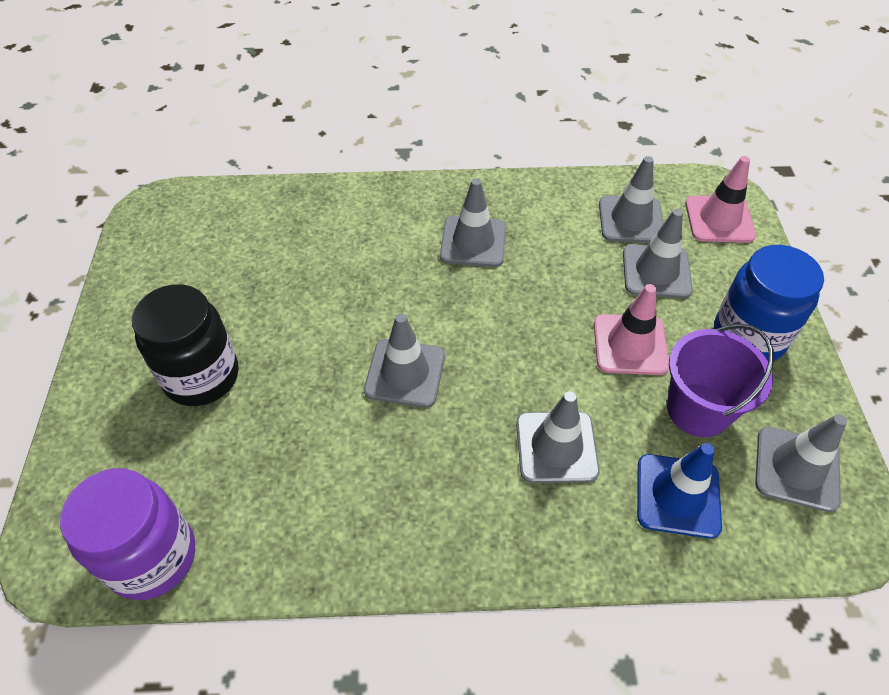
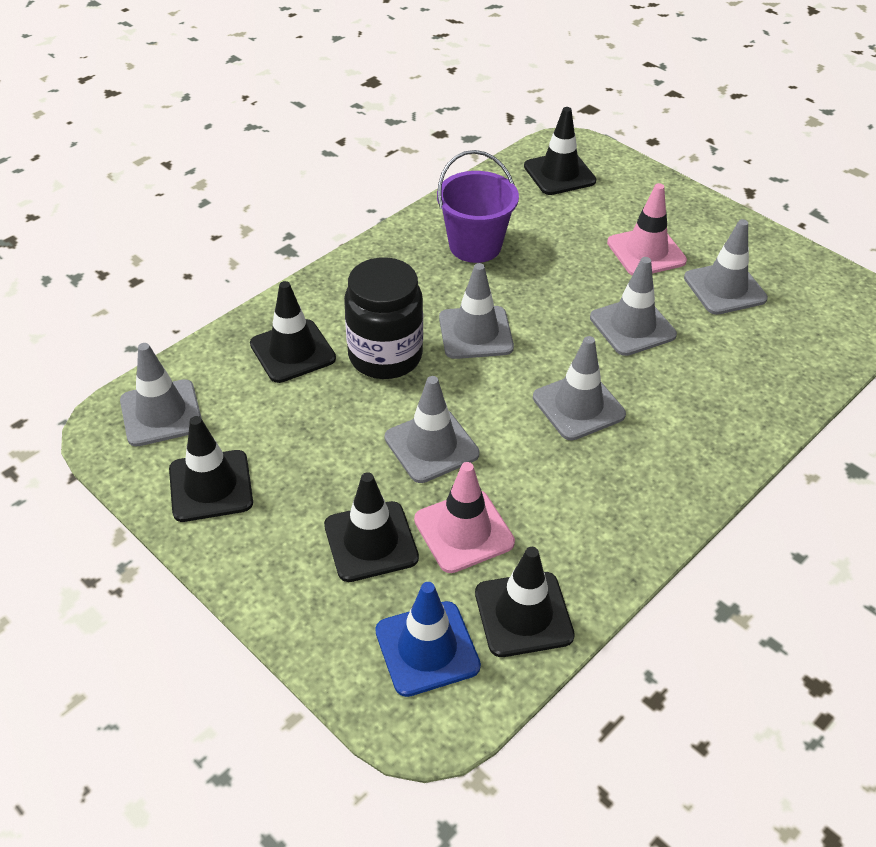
black traffic cone: 0 -> 5
blue jar: 1 -> 0
purple jar: 1 -> 0

